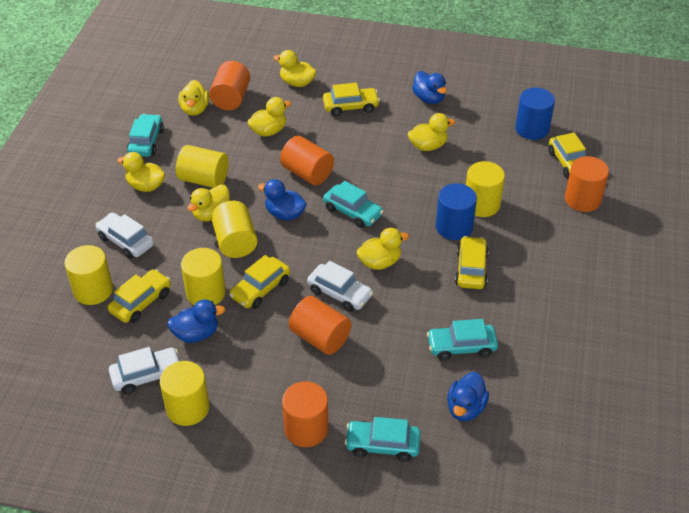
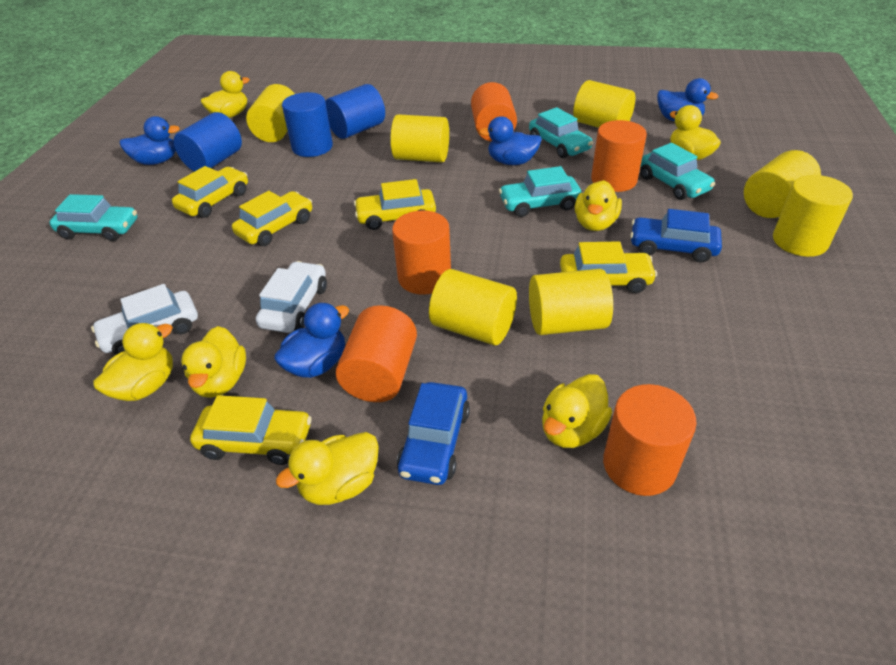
blue car: 0 -> 2
blue cylinder: 2 -> 3
white car: 3 -> 2
yellow cylinder: 6 -> 7

